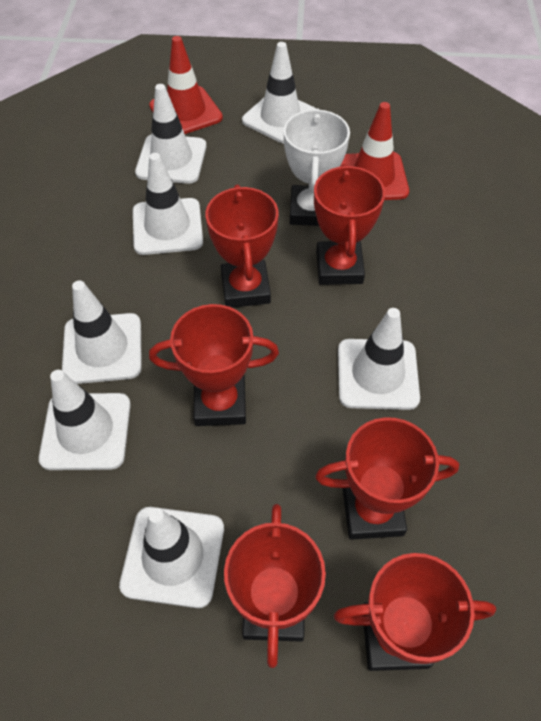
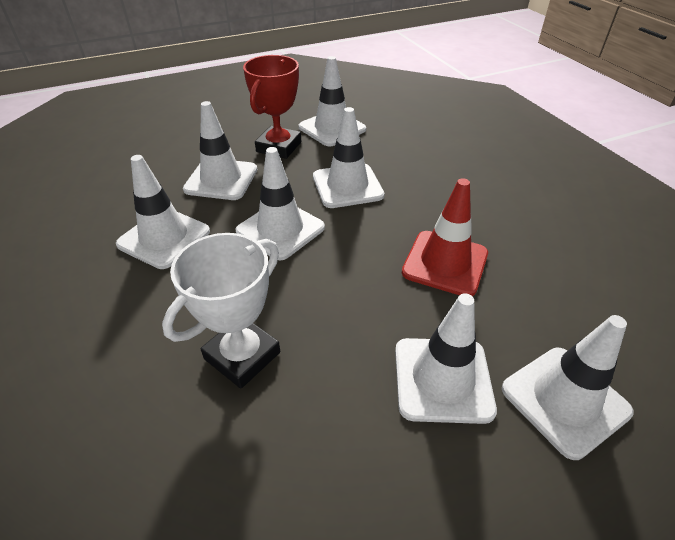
red traffic cone: 2 -> 1
red trophy: 6 -> 1

